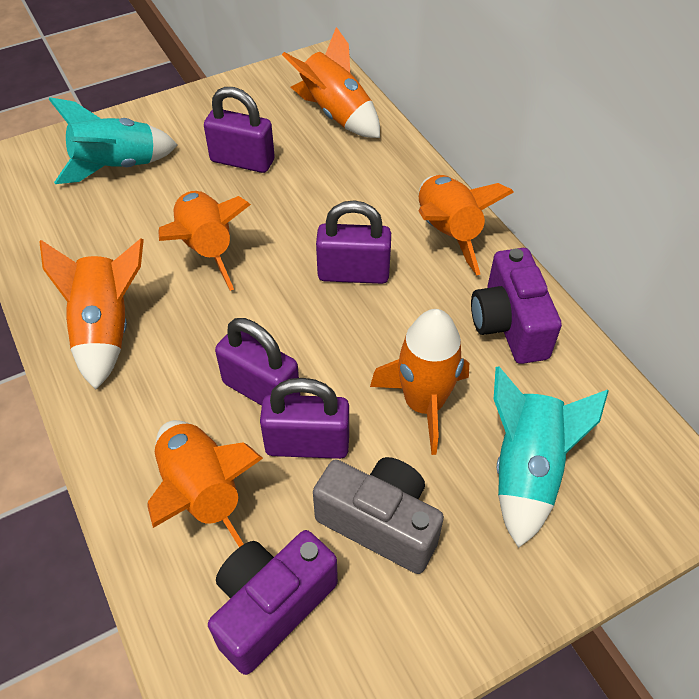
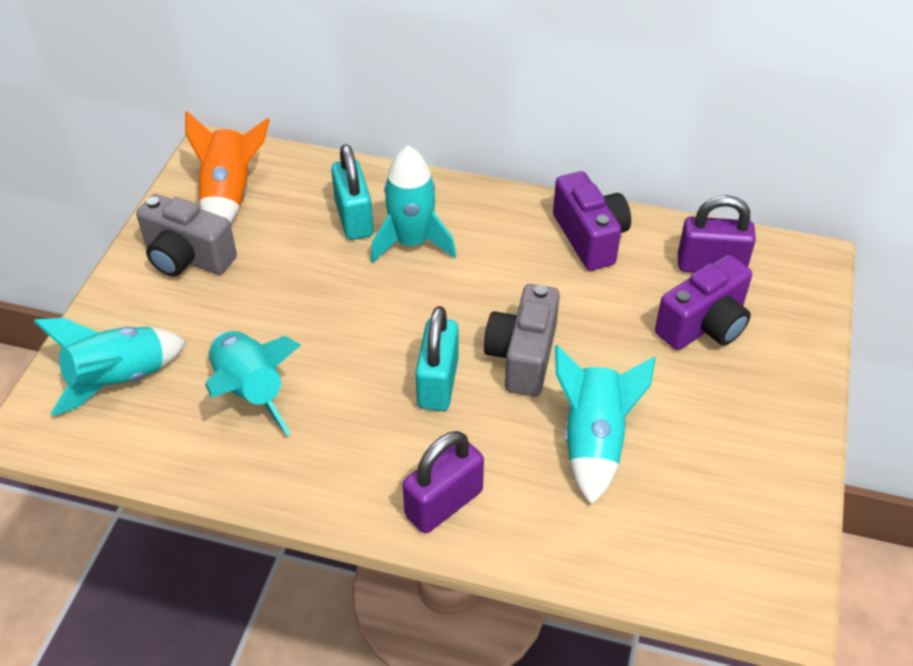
grey camera: 1 -> 2
orange rocket: 6 -> 1
purple padlock: 4 -> 2
turquoise padlock: 0 -> 2
turquoise rocket: 2 -> 4

